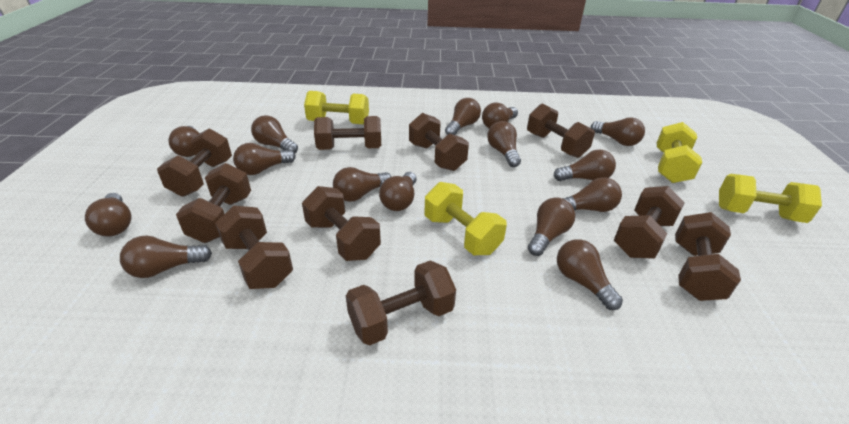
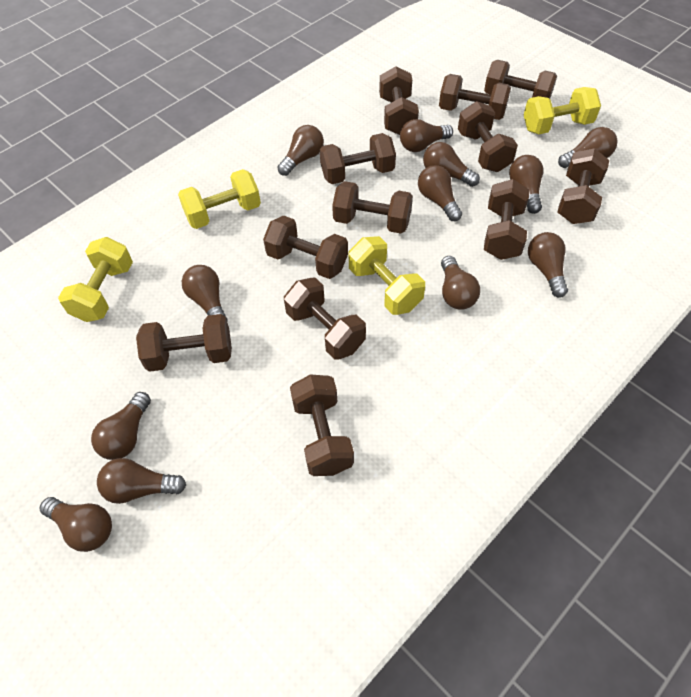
brown dumbbell: 10 -> 12
brown light bulb: 15 -> 12

